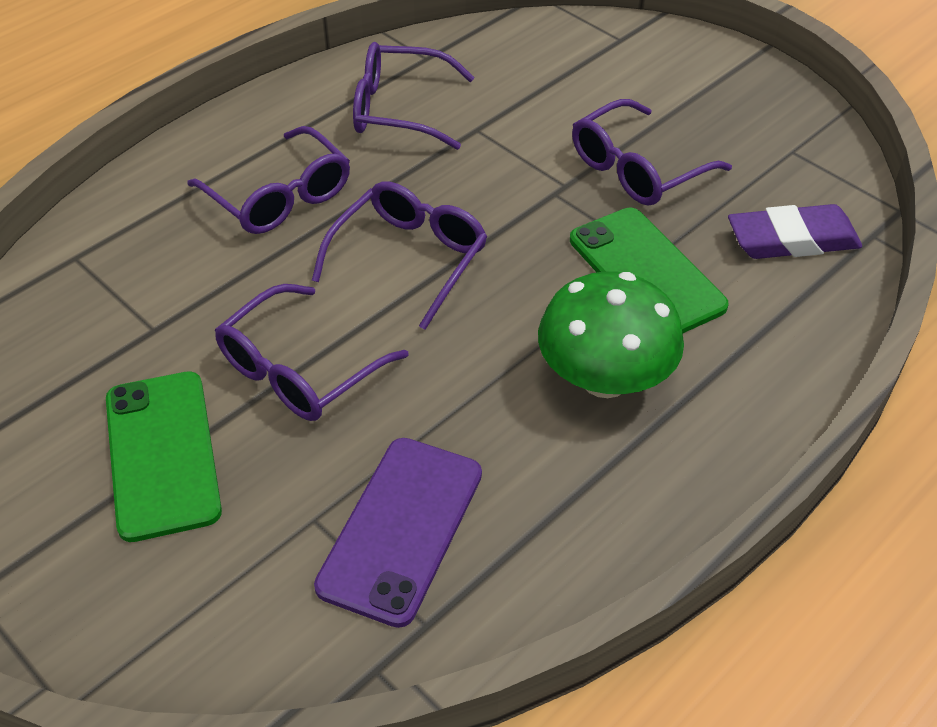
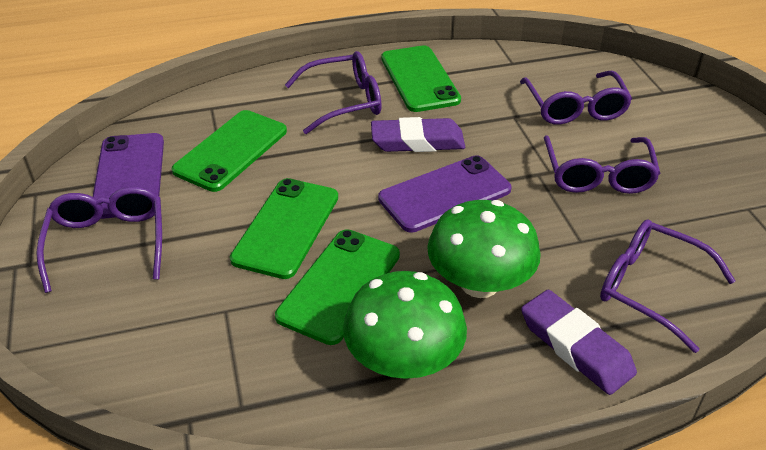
green mushroom: 1 -> 2
green phone: 2 -> 4
purple eraser: 1 -> 2
purple phone: 1 -> 2

